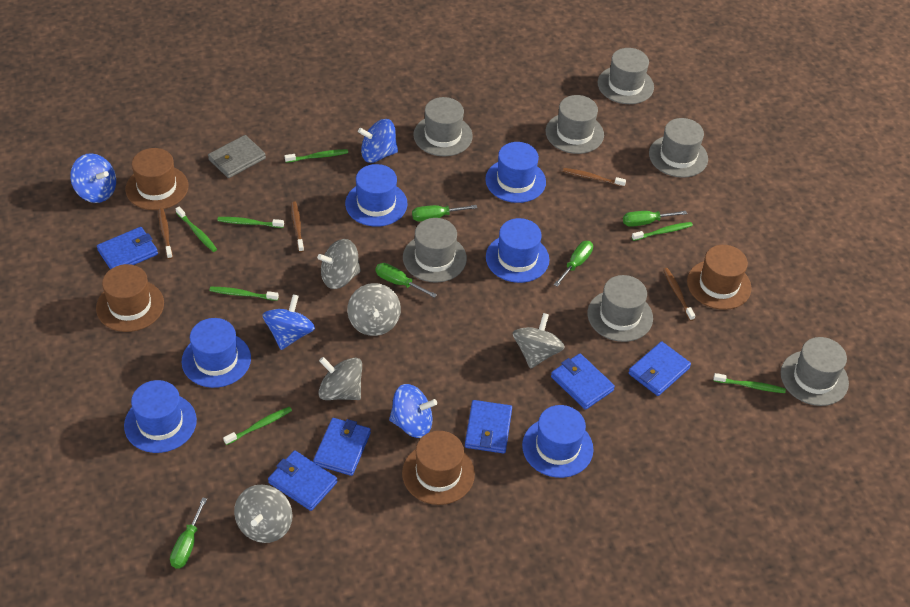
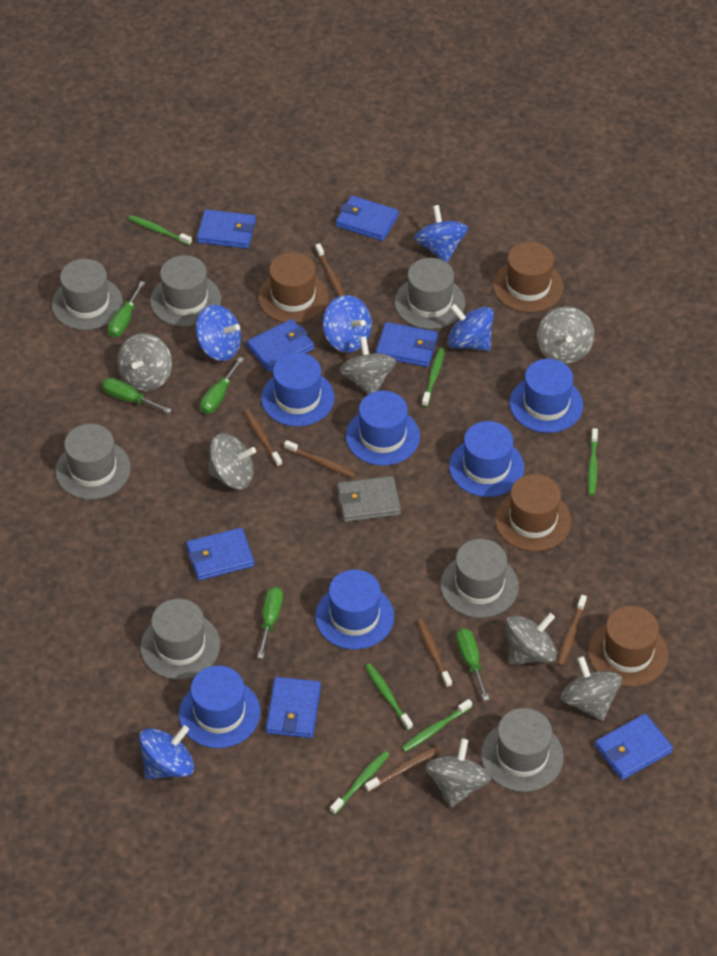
blue spinning top: 4 -> 5
blue wallet: 6 -> 7
brown toothbrush: 4 -> 6
green toothbrush: 7 -> 6
grey spinning top: 5 -> 7

